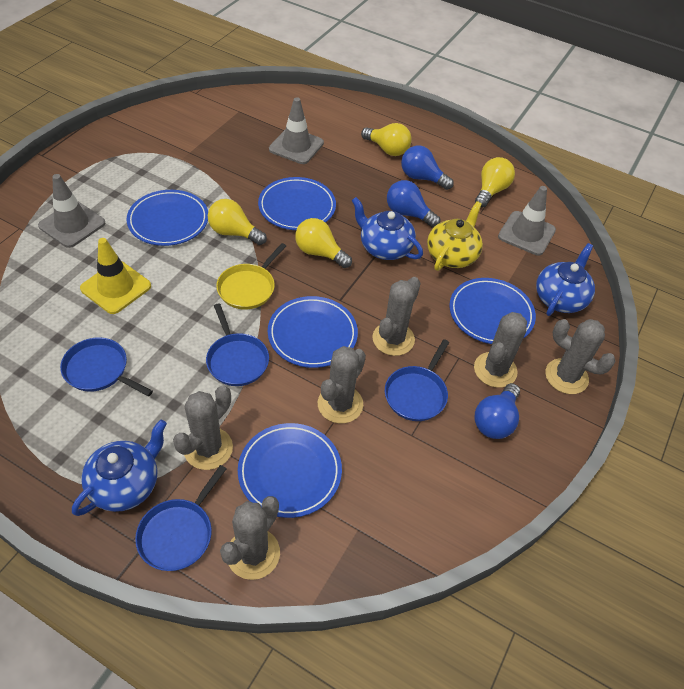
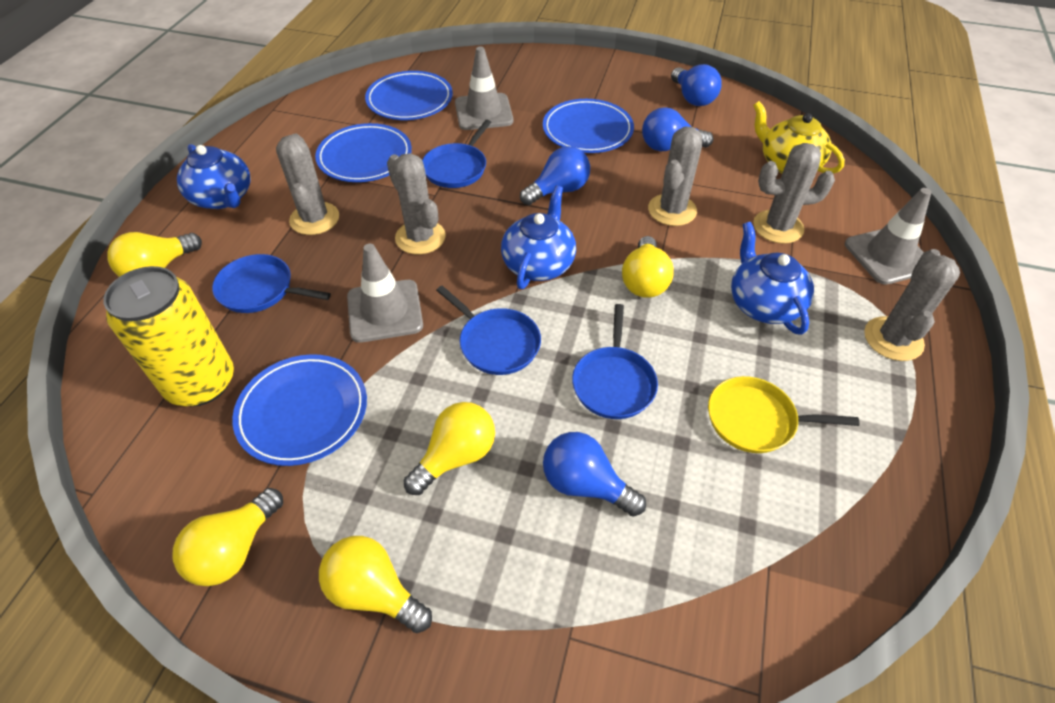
blue light bulb: 3 -> 4
blue plate: 5 -> 4
grey cactus: 6 -> 5
yellow can: 0 -> 1
yellow light bulb: 4 -> 5
yellow traffic cone: 1 -> 0

